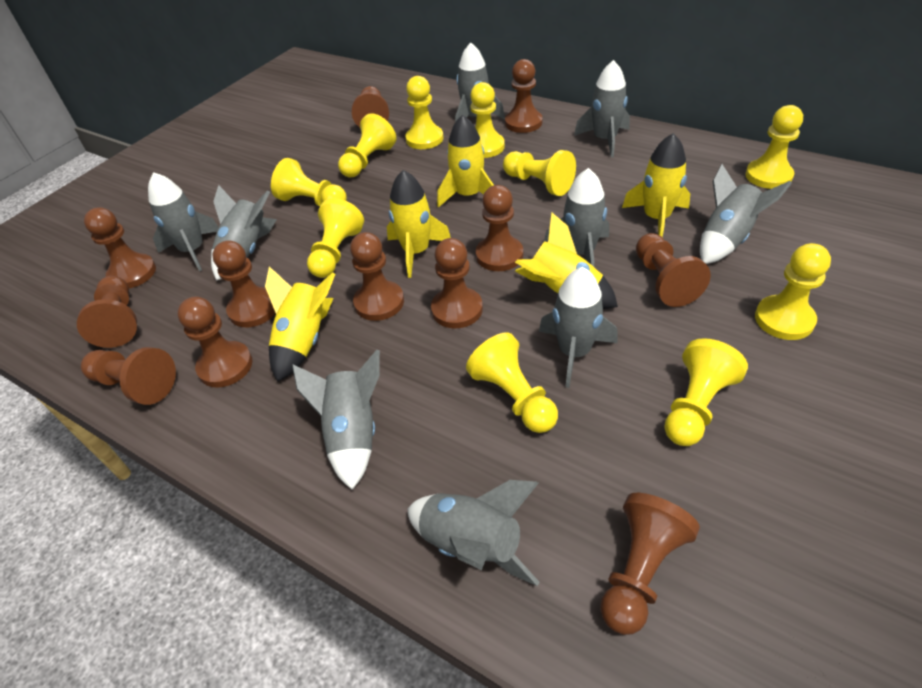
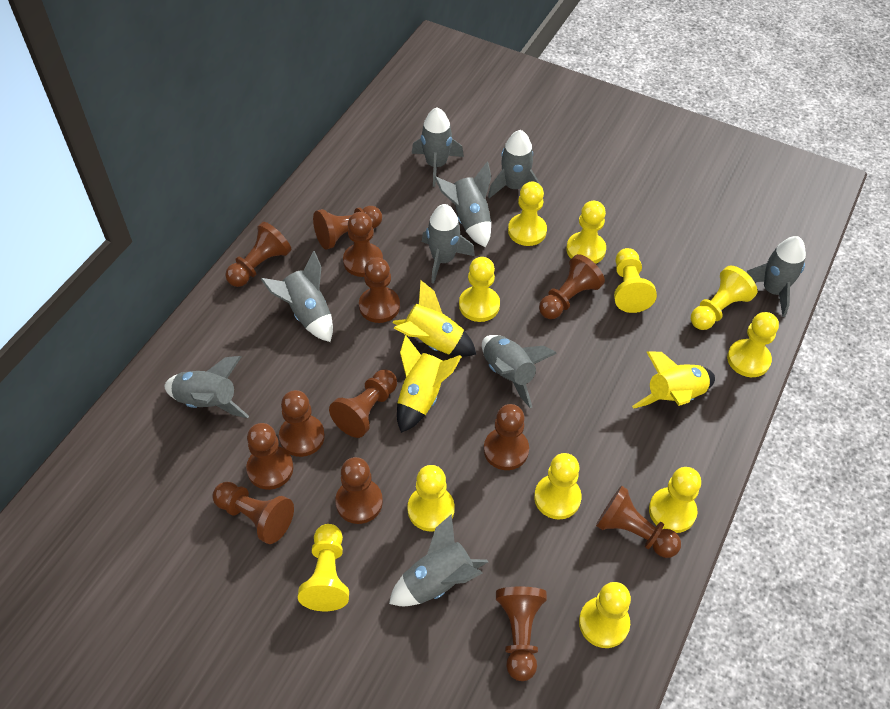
brown pawn: 12 -> 13
yellow pawn: 10 -> 11
yellow rocket: 5 -> 3

